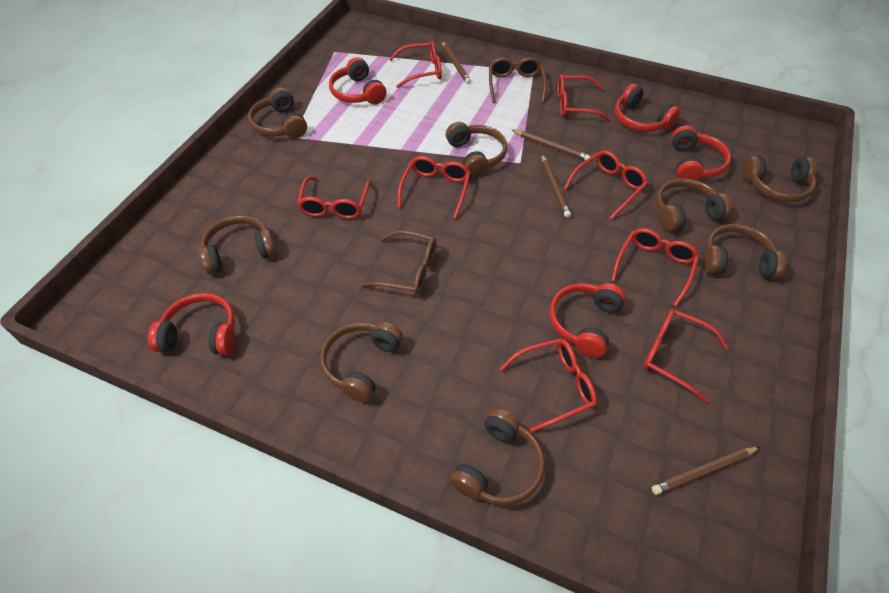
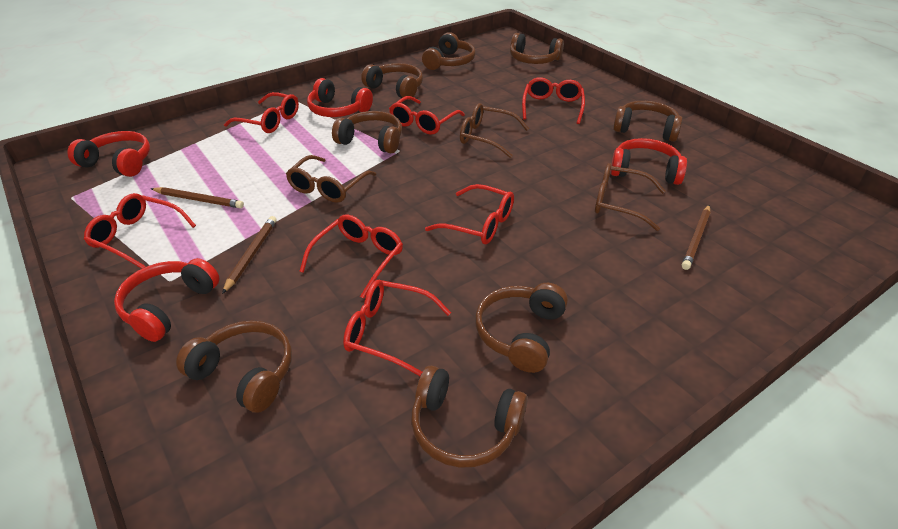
brown glasses: 2 -> 3
brown pencil: 4 -> 3
red glasses: 8 -> 7
red headphones: 5 -> 4

